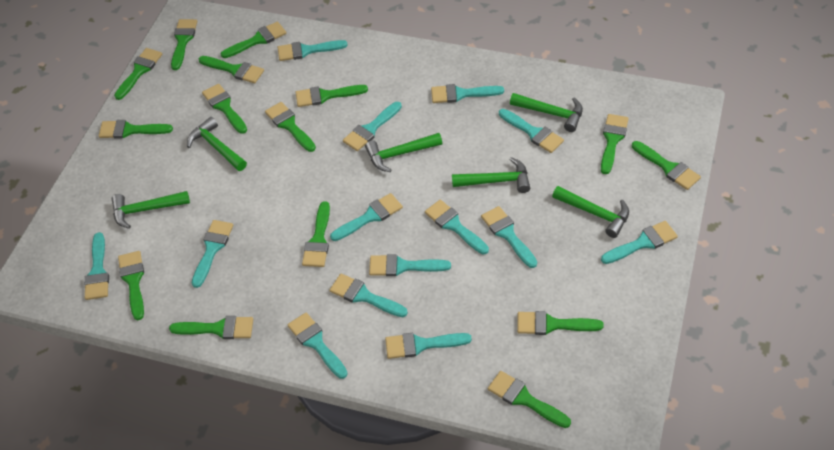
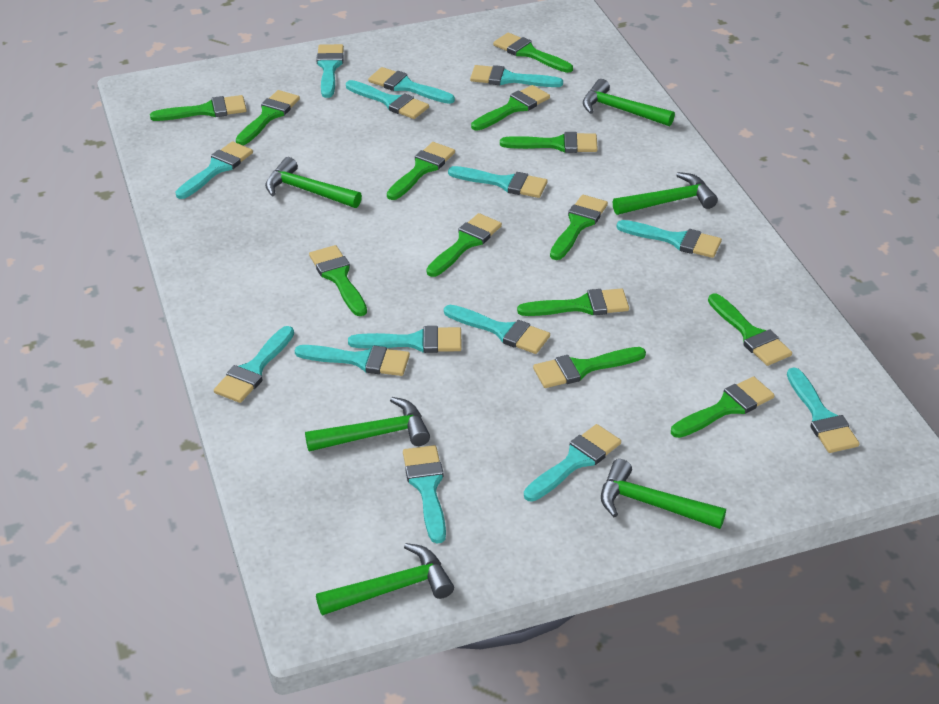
green brush: 15 -> 13

